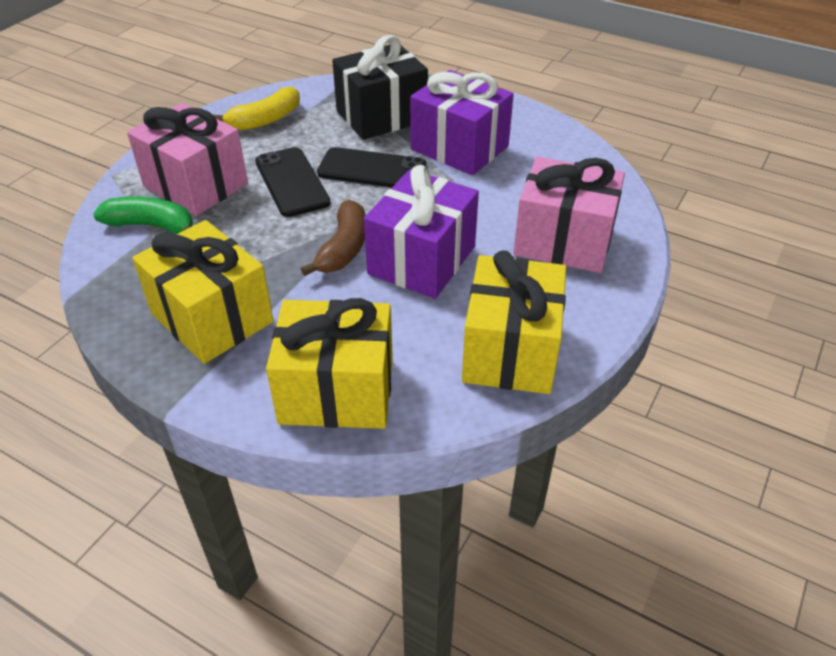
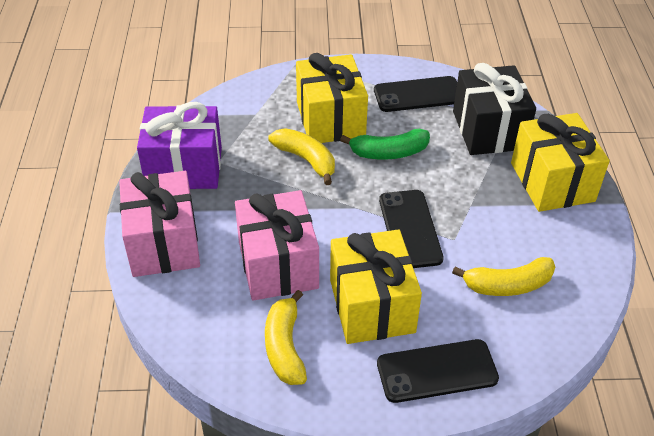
black phone: 2 -> 3
brown banana: 1 -> 0
purple gift: 2 -> 1
yellow banana: 1 -> 3

